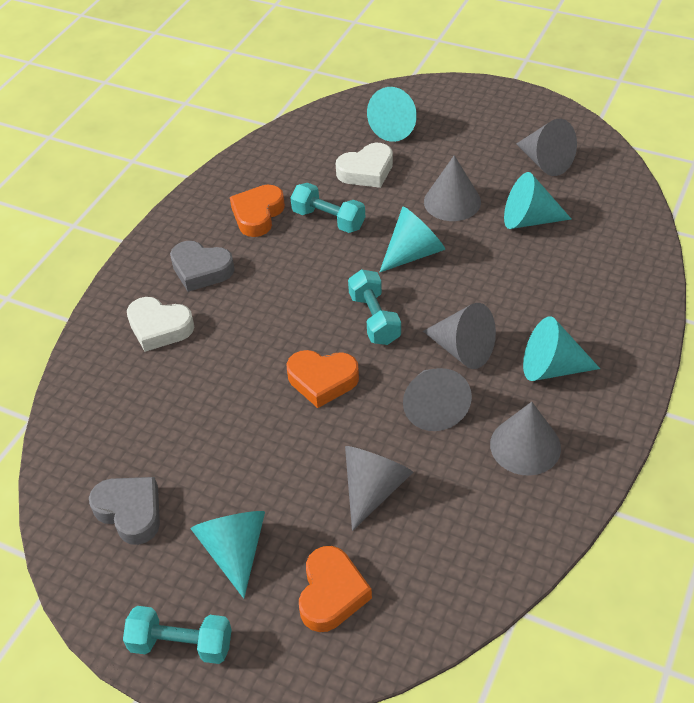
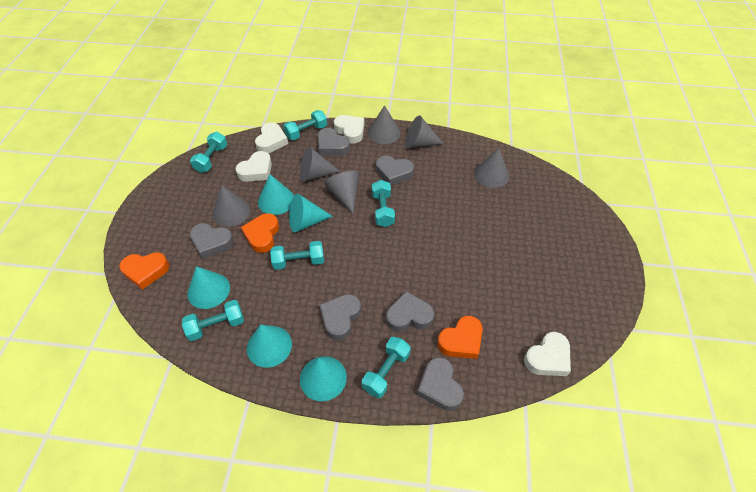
grey heart: 2 -> 6
turquoise dumbbell: 3 -> 6
white heart: 2 -> 4

